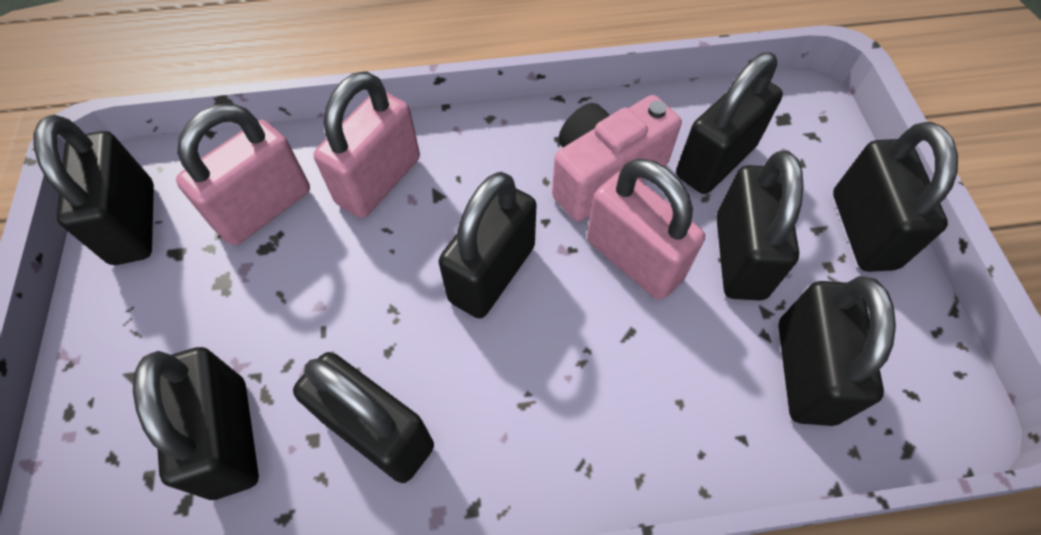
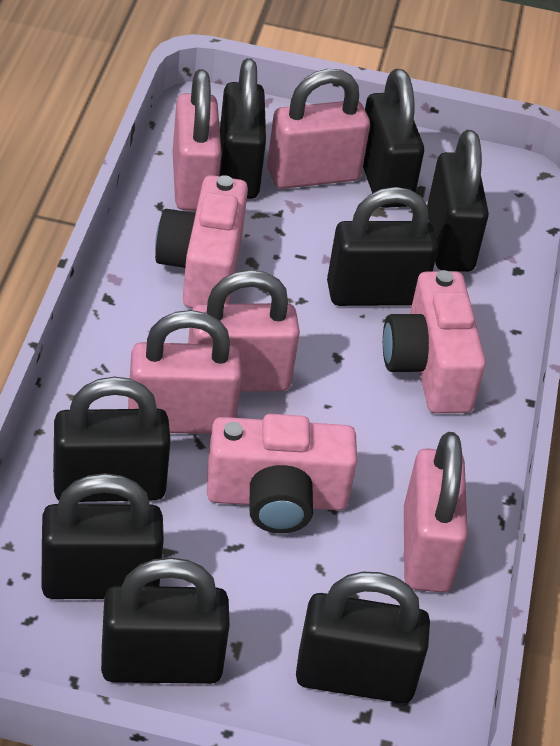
pink camera: 1 -> 3
pink padlock: 3 -> 5

